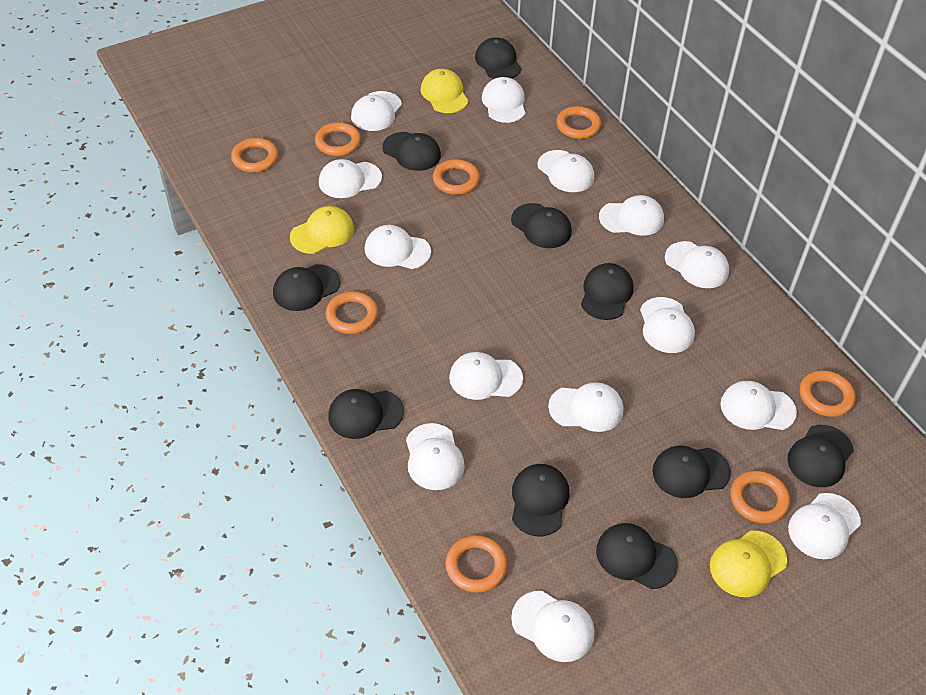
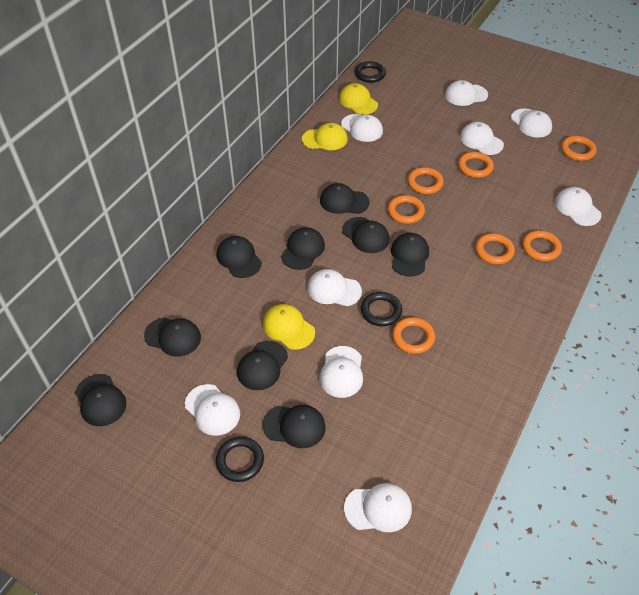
black cap: 10 -> 9
black ring: 0 -> 3
orange ring: 8 -> 7
white cap: 14 -> 9

